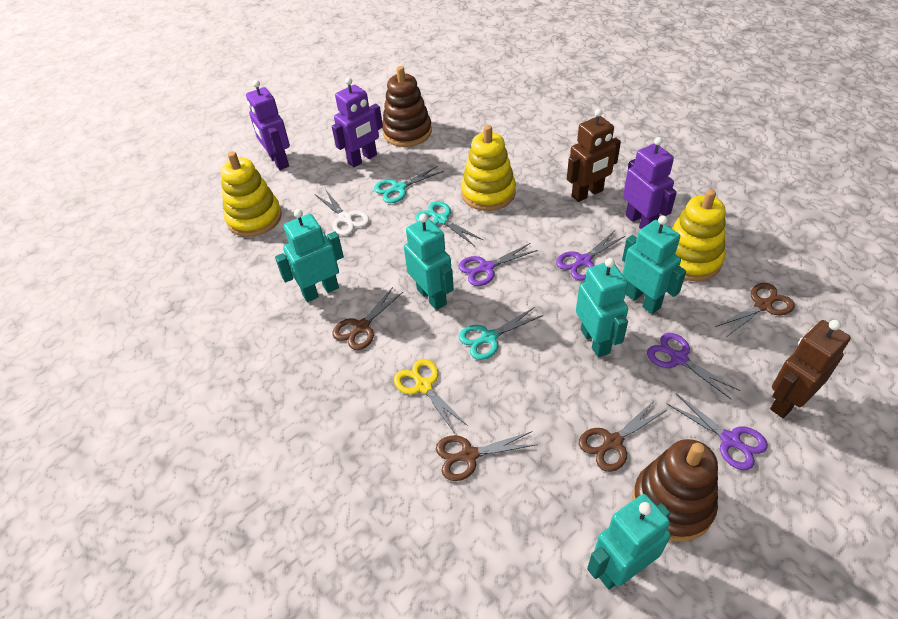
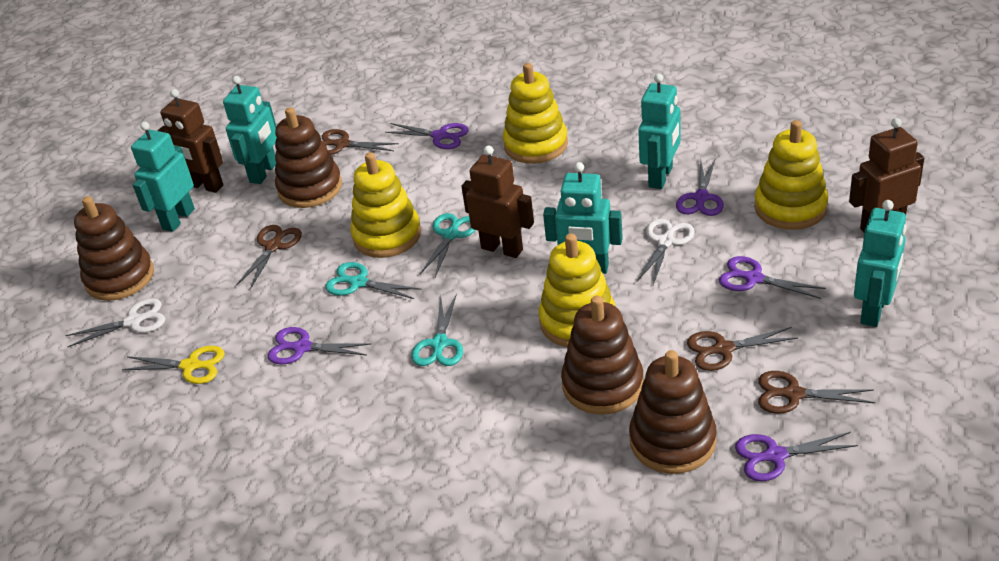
brown robot: 2 -> 3
brown stacking toy: 2 -> 4
purple robot: 3 -> 0
purple scissors: 4 -> 5
white scissors: 1 -> 2
yellow stacking toy: 3 -> 4

